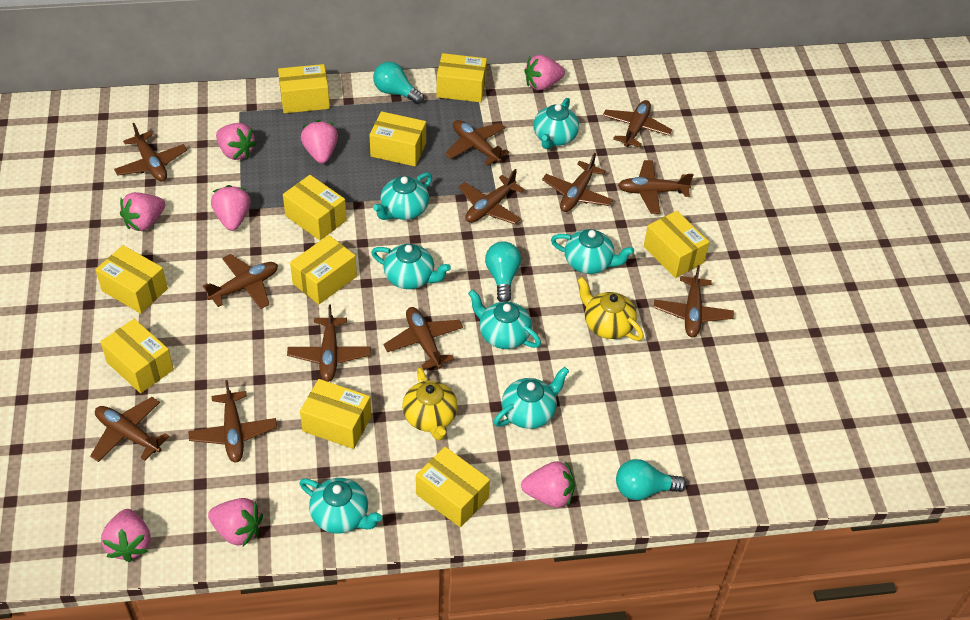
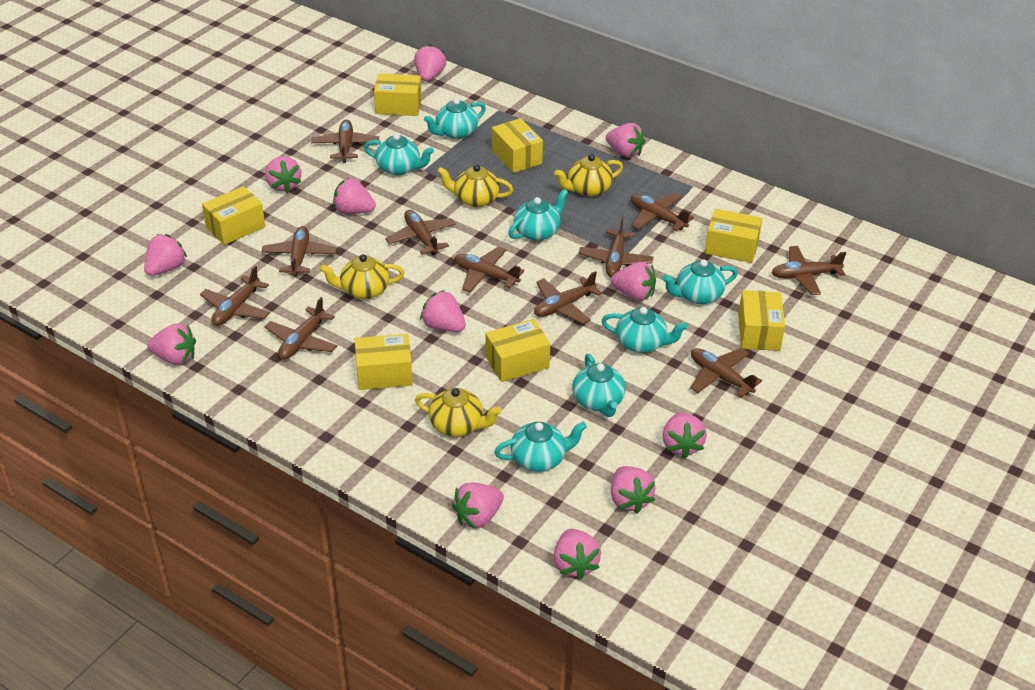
brown plane: 12 -> 11
pink strawberry: 8 -> 12
turquoise light bulb: 3 -> 0
yellow box: 10 -> 7
yellow teapot: 2 -> 4

